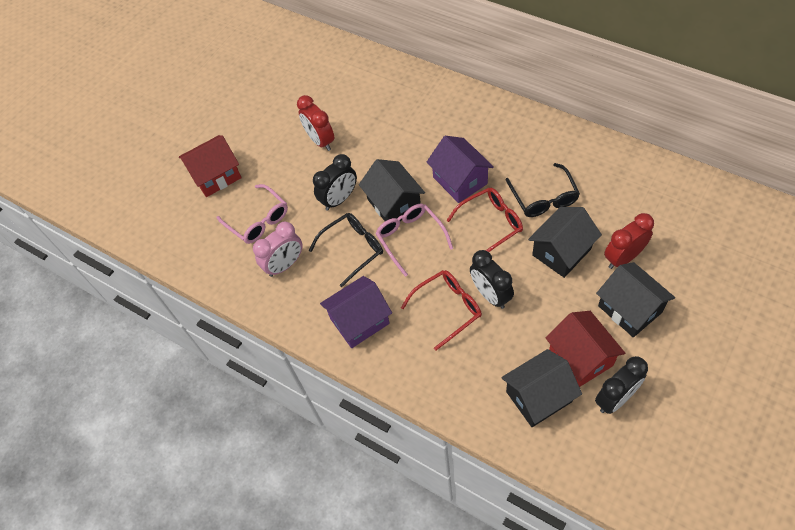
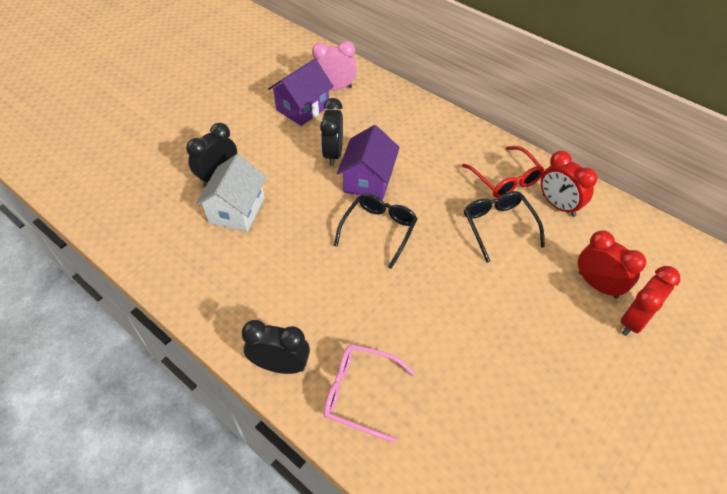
black house: 4 -> 0
pink glasses: 2 -> 1
red clock: 2 -> 3
red glasses: 2 -> 1
red house: 2 -> 0
white house: 0 -> 1

